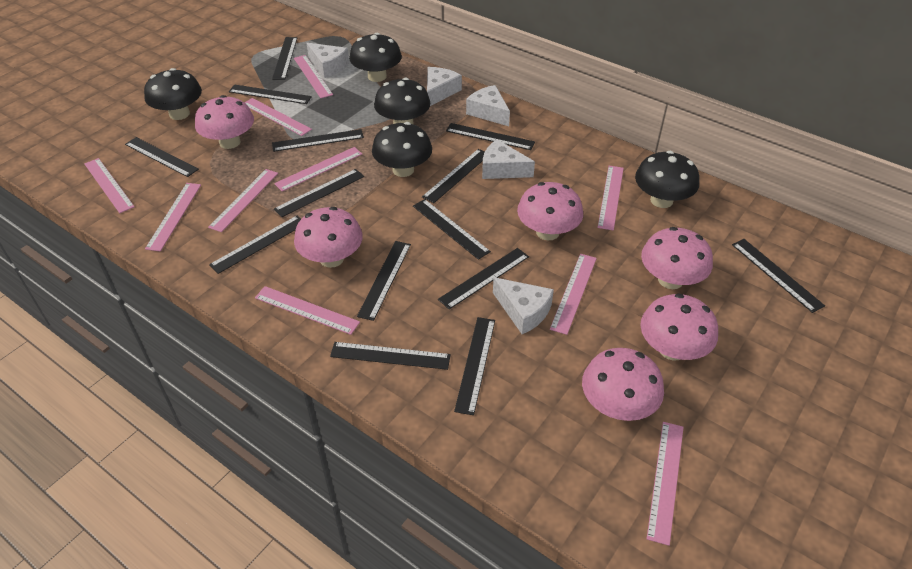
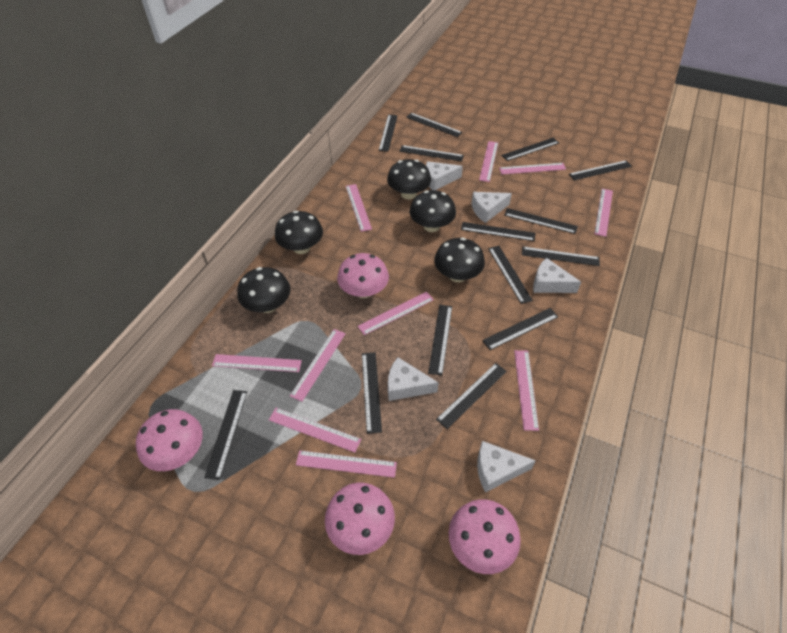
pink mushroom: 6 -> 4

